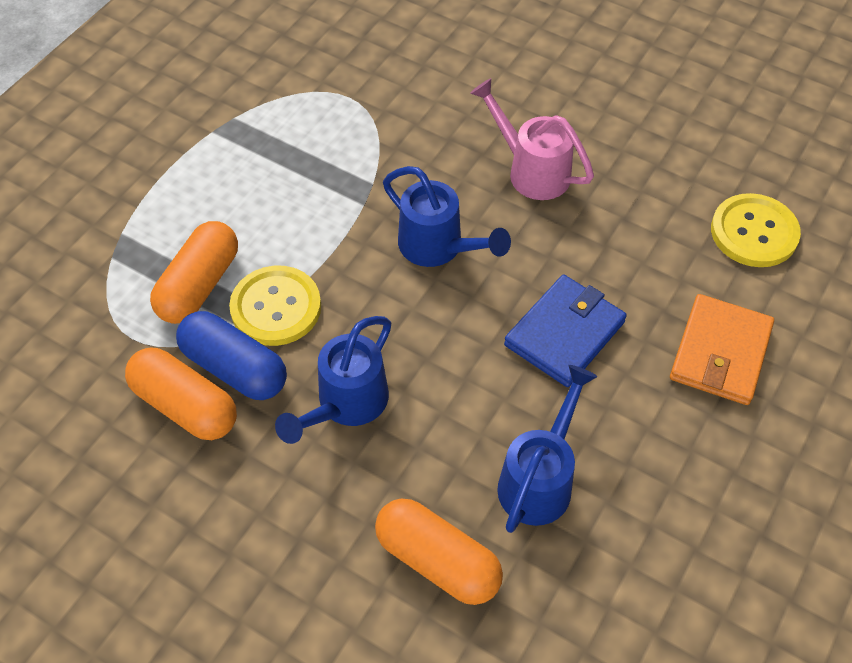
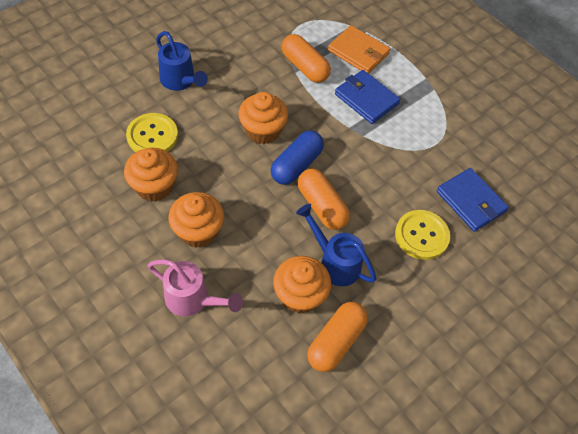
blue wallet: 1 -> 2
blue watering can: 3 -> 2
orange cupcake: 0 -> 4

